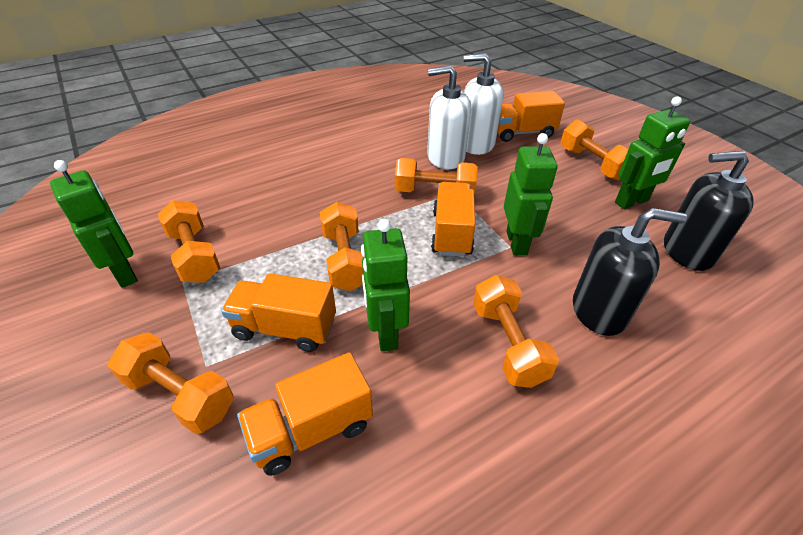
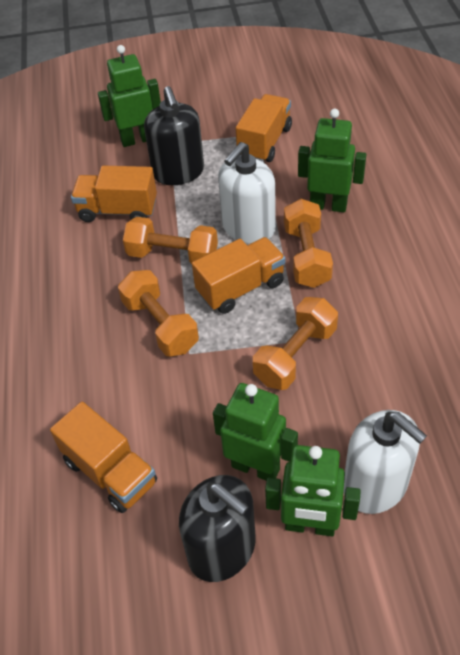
orange dumbbell: 6 -> 4

